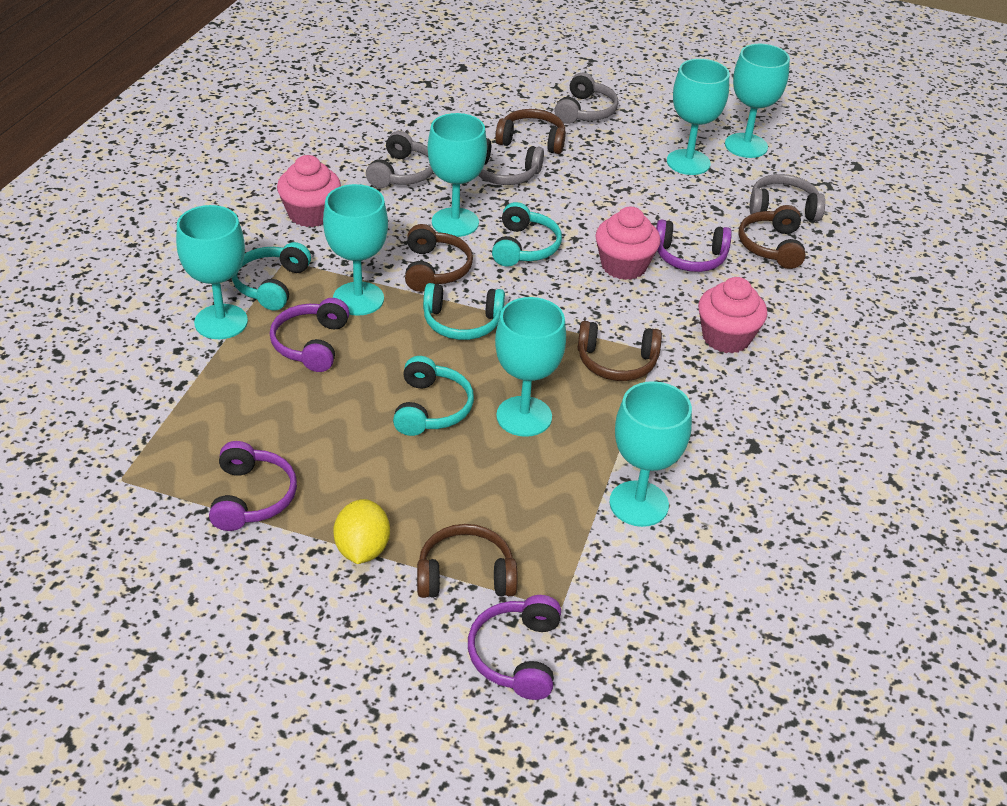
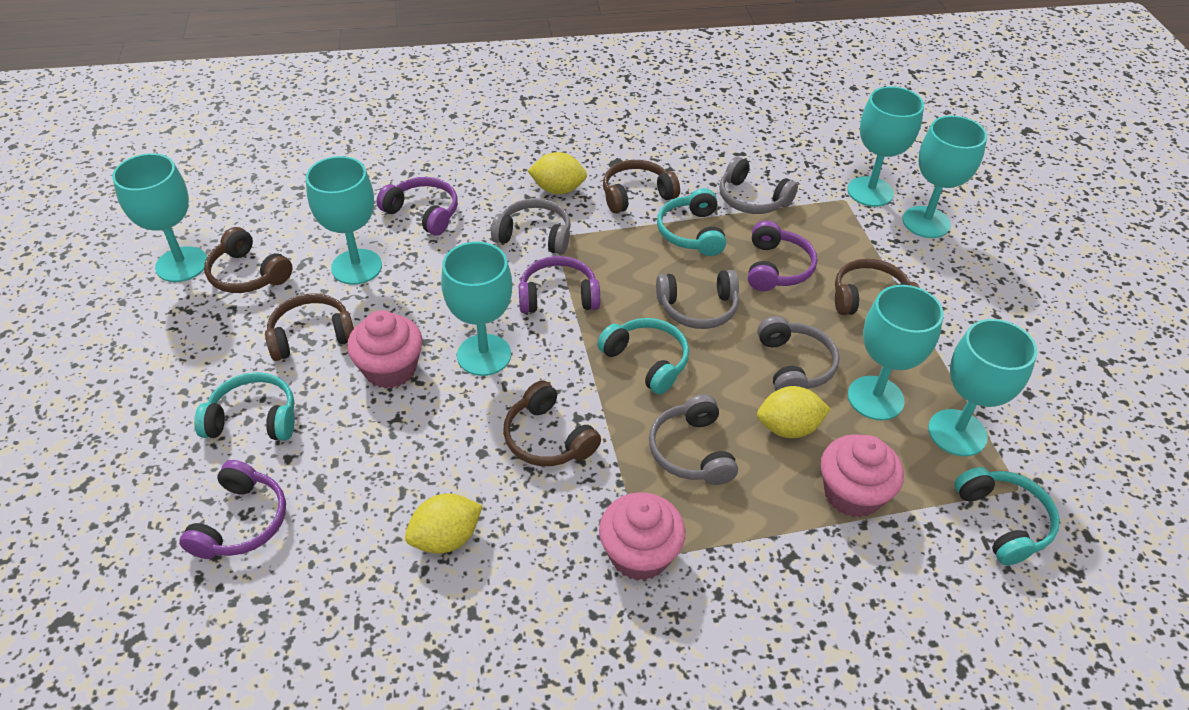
grey headphones: 4 -> 5
yellow lemon: 1 -> 3

